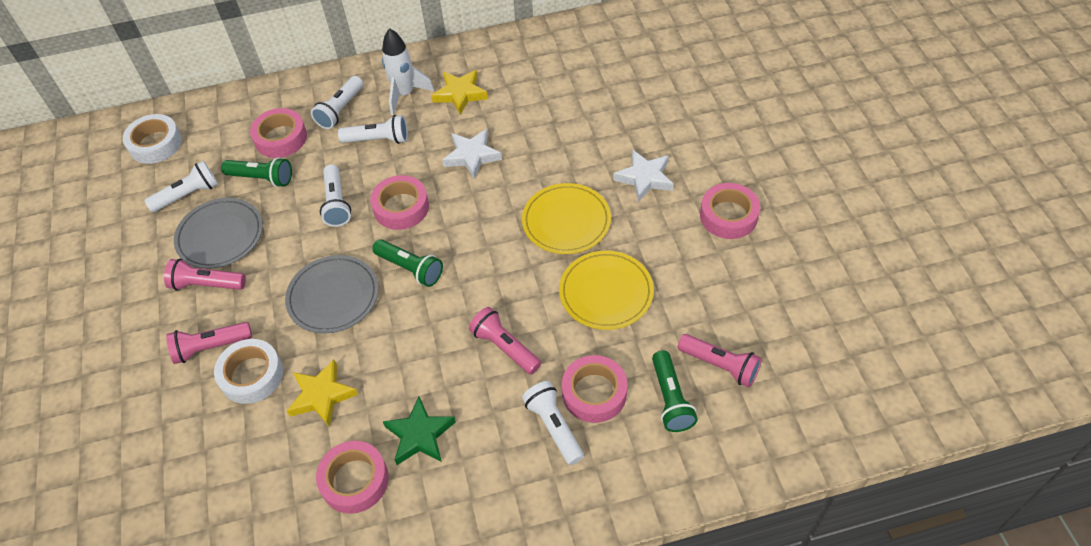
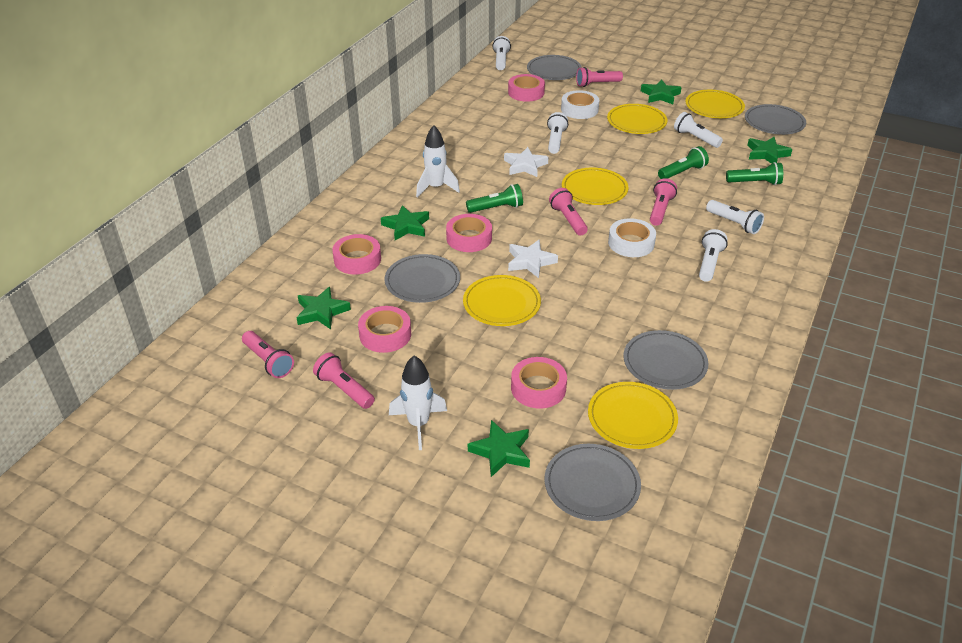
green star: 1 -> 5
grey plate: 2 -> 5
pink flashlight: 4 -> 5
white rocket: 1 -> 2
yellow plate: 2 -> 5
yellow star: 2 -> 0

